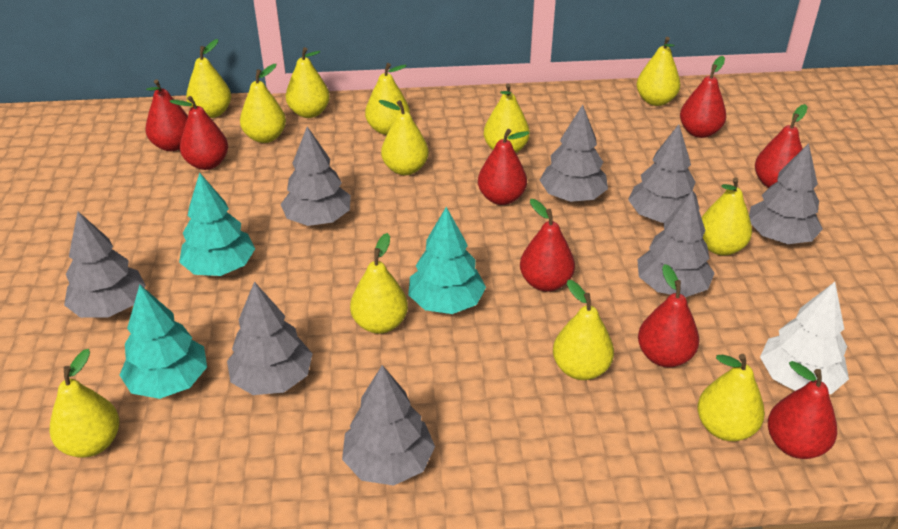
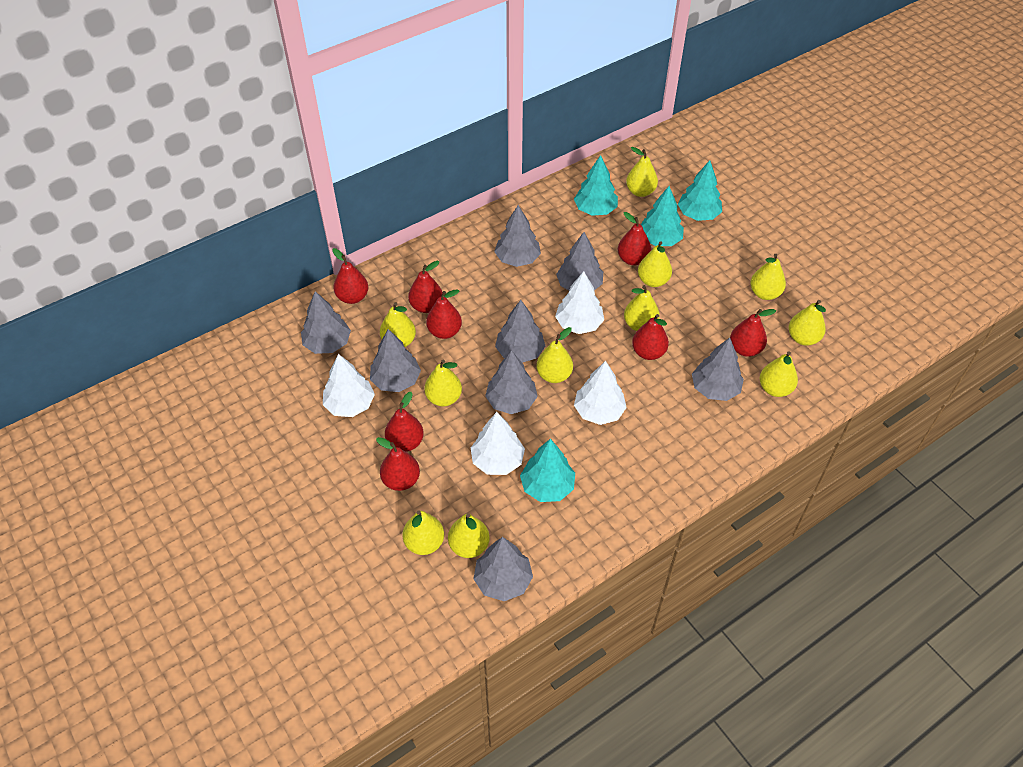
turquoise tree: 3 -> 4
white tree: 1 -> 4
yellow pear: 12 -> 11

